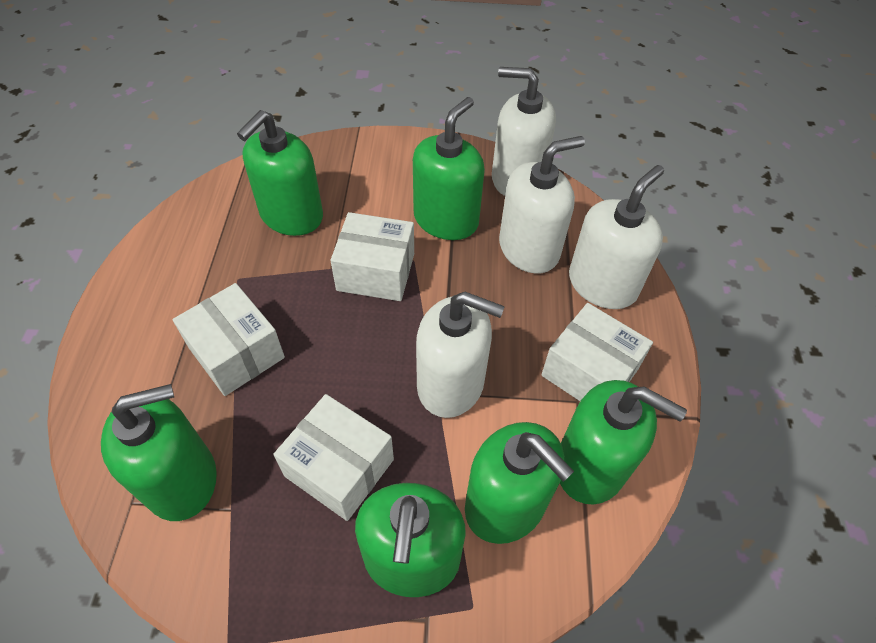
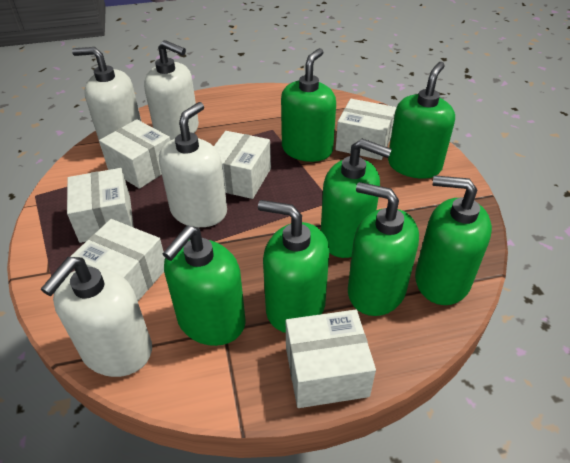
green soap dispenser: 6 -> 7
white box: 4 -> 6

